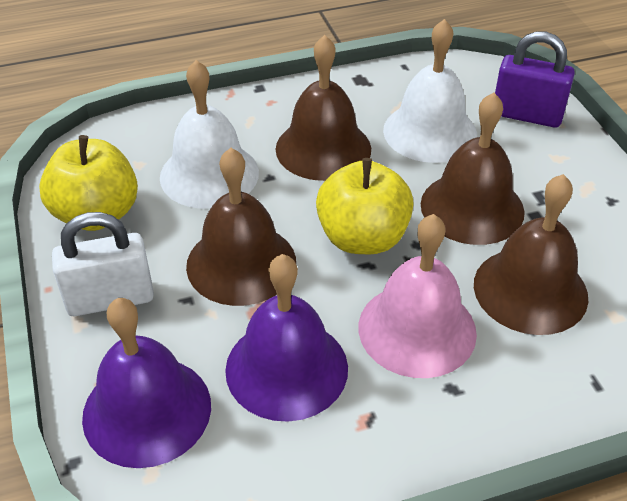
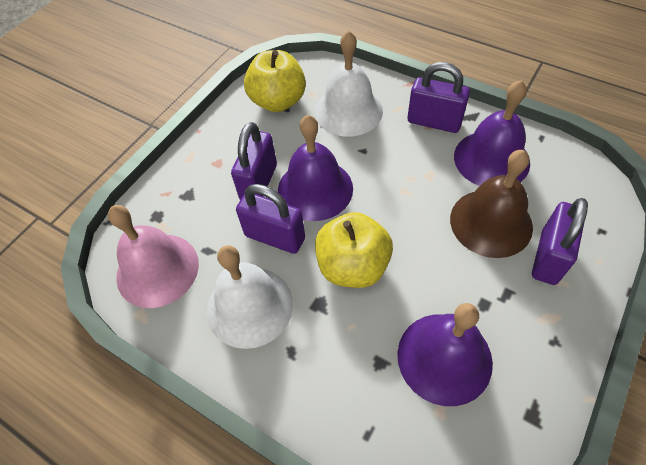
brown bell: 4 -> 1
purple bell: 2 -> 3
purple padlock: 1 -> 4
white padlock: 1 -> 0

